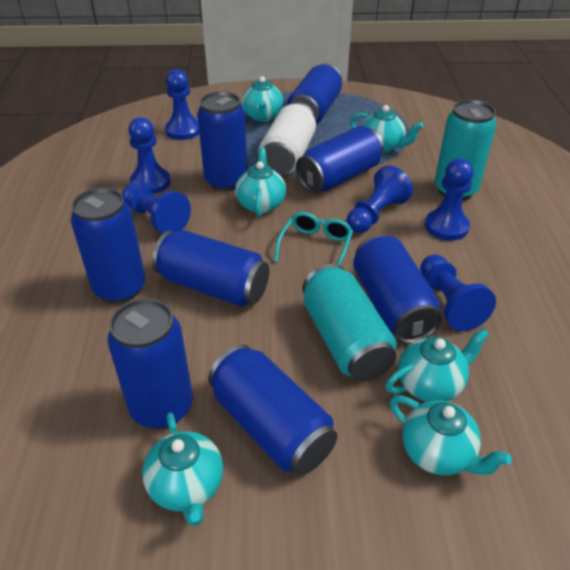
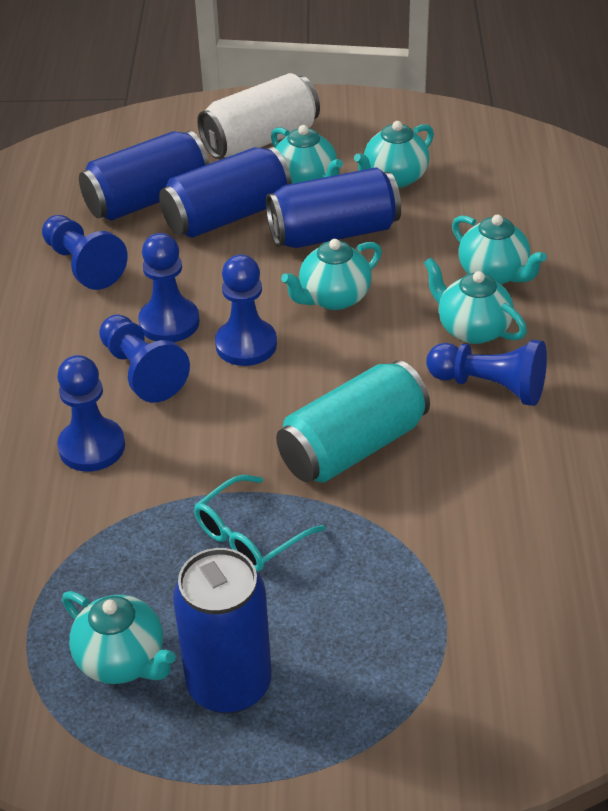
blue can: 8 -> 4
turquoise can: 2 -> 1

